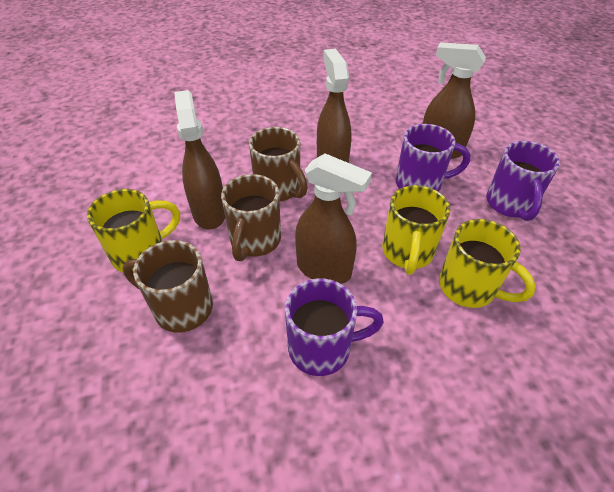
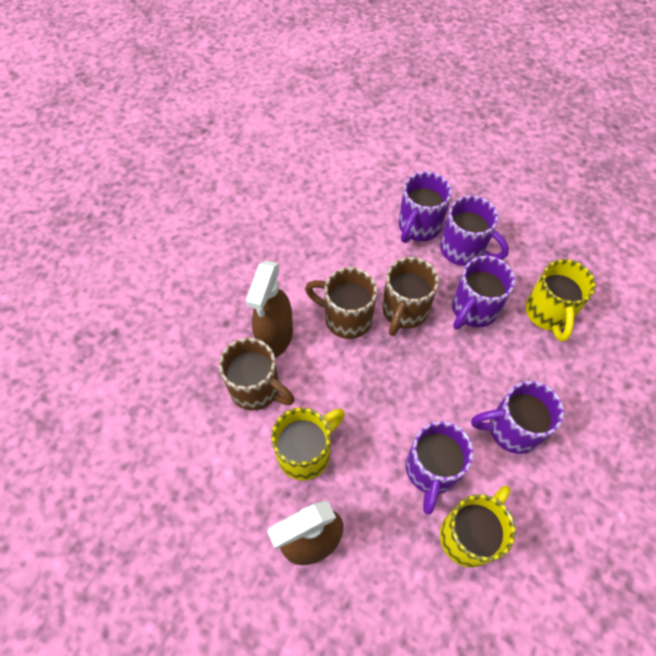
brown spray bottle: 4 -> 2
purple mug: 3 -> 5

